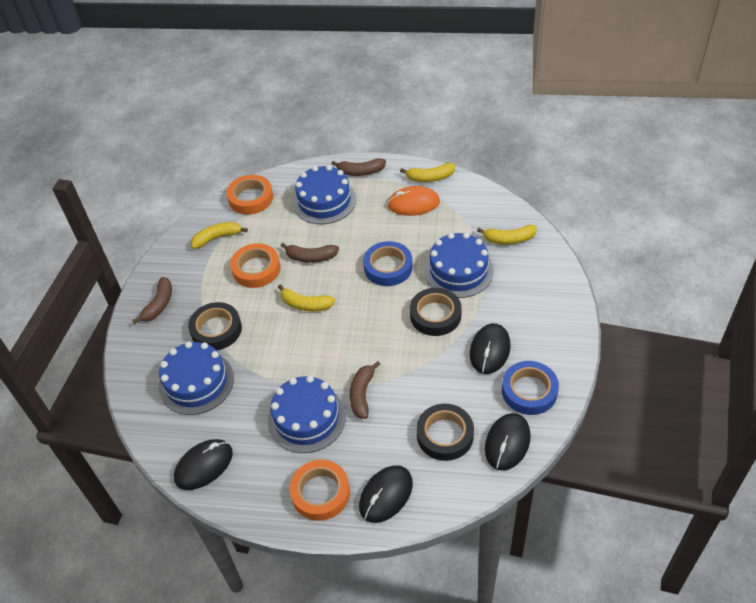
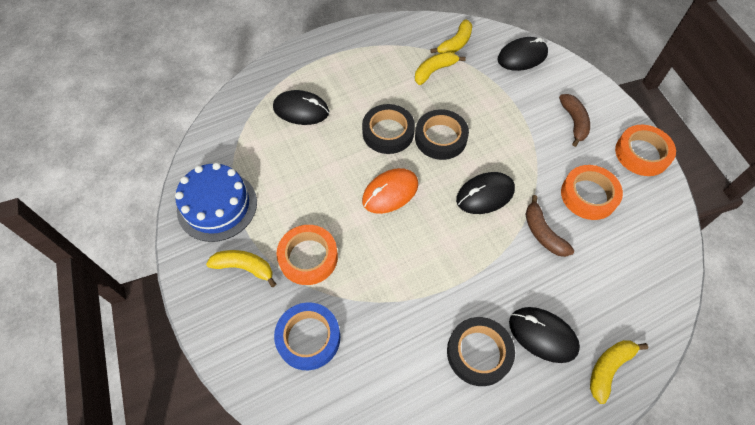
blue cake: 4 -> 1
blue tape: 2 -> 1
brown banana: 4 -> 2

